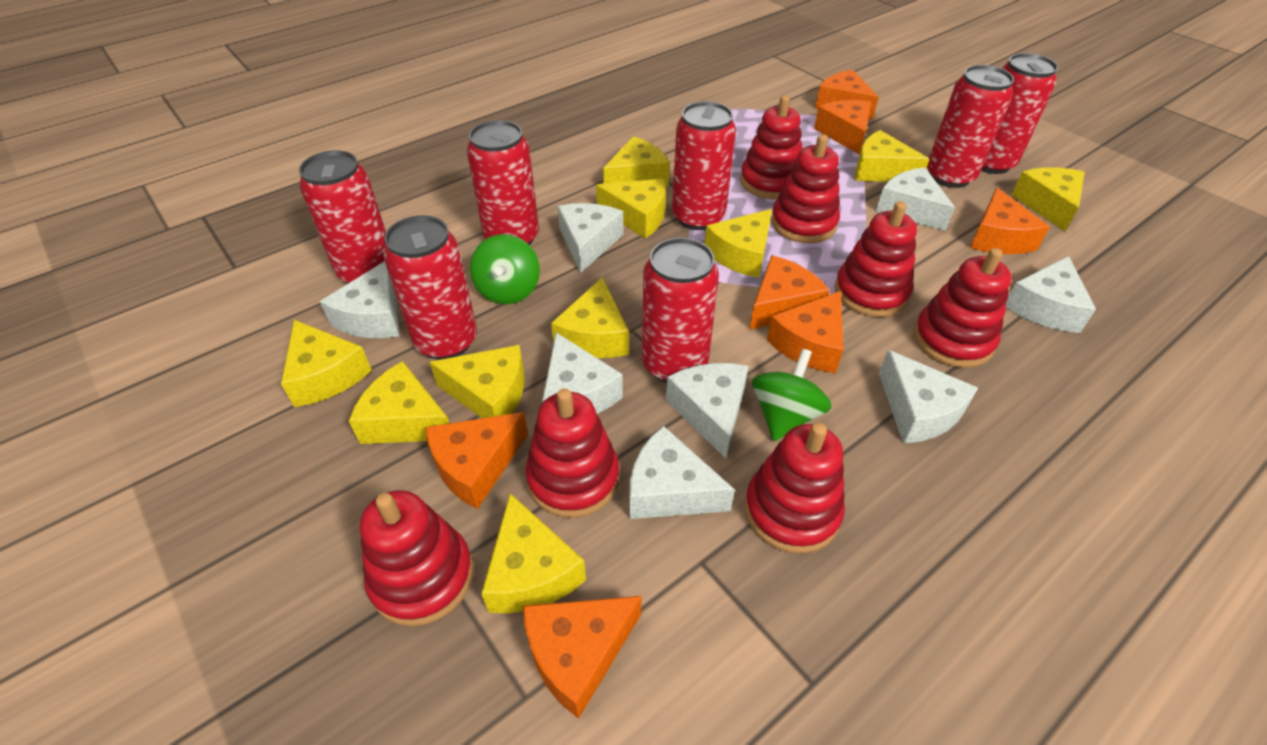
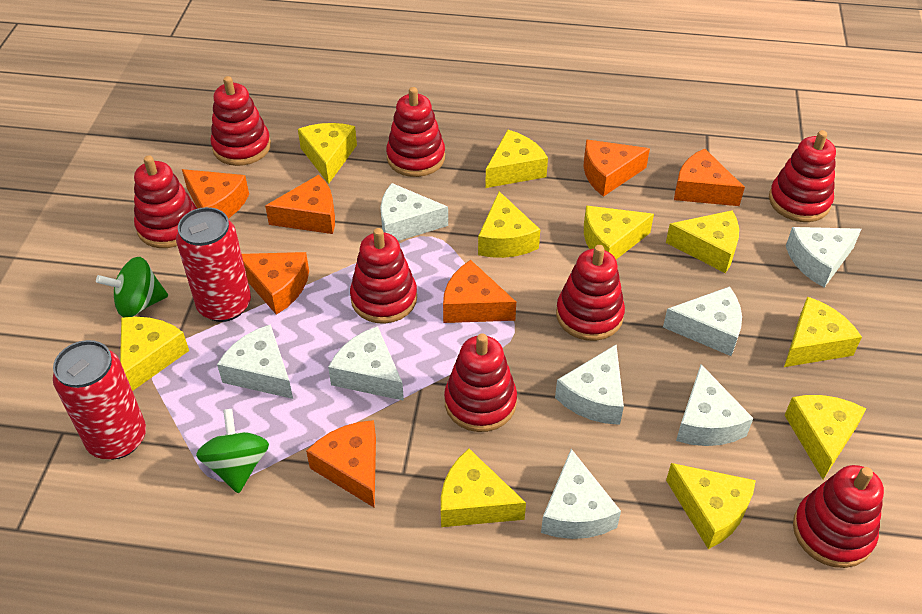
red can: 7 -> 2
red stacking toy: 7 -> 8

